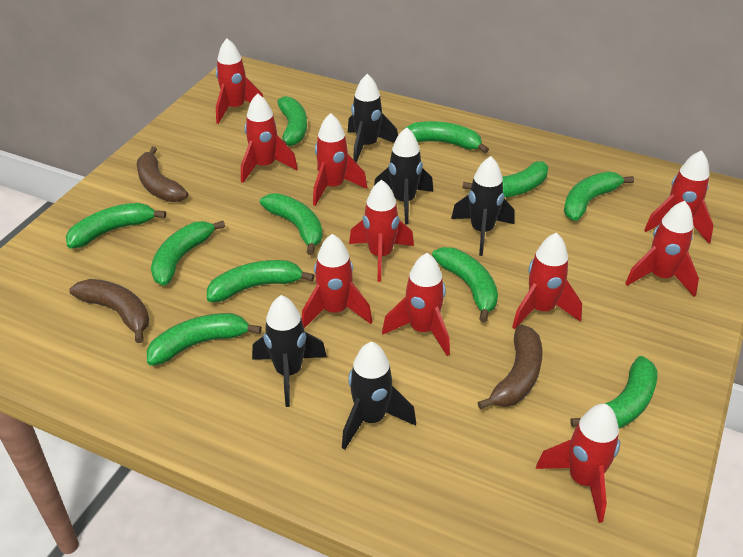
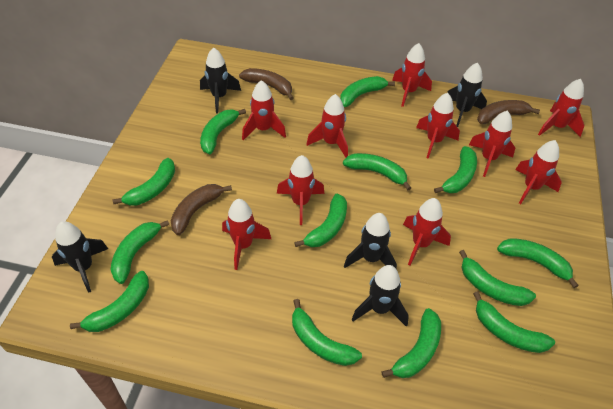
green banana: 11 -> 13

